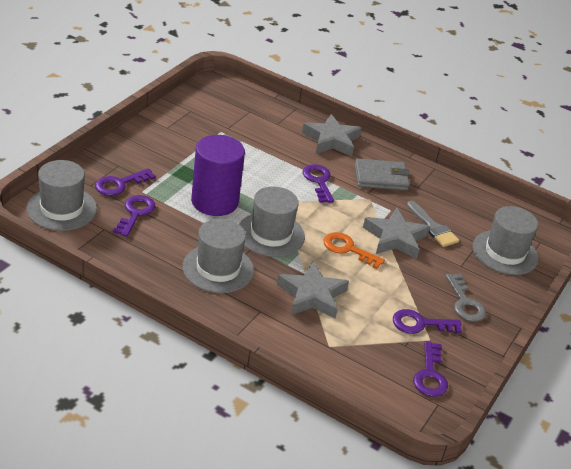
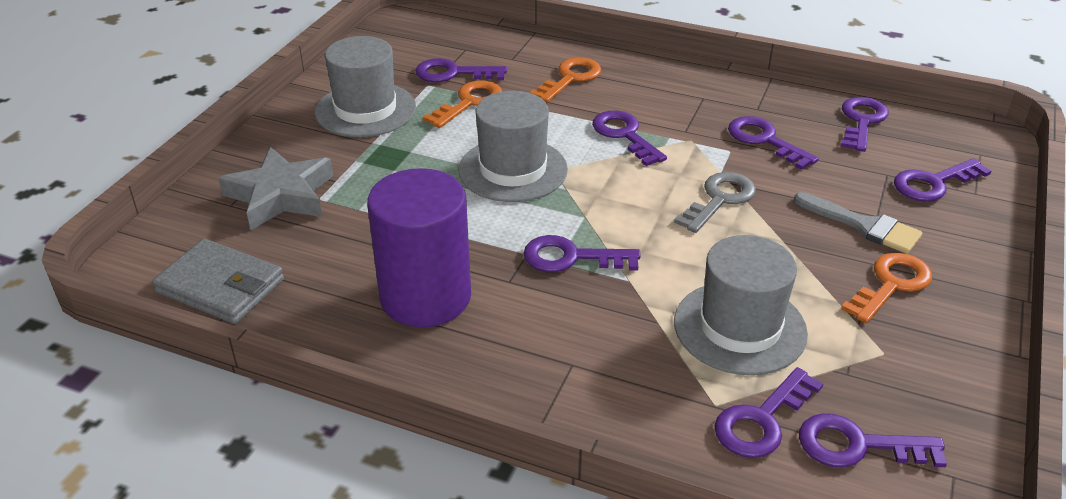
grey hat: 4 -> 3
grey star: 3 -> 1
orange key: 1 -> 3
purple key: 5 -> 8

